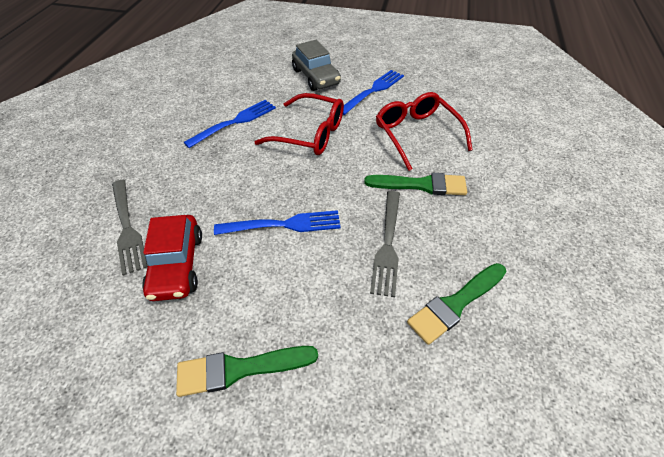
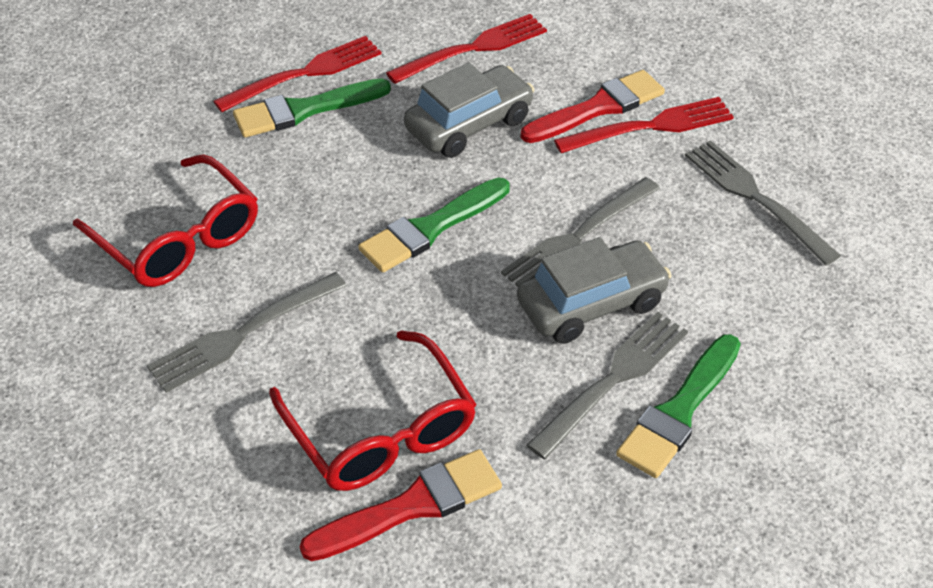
blue fork: 3 -> 0
grey car: 1 -> 2
grey fork: 2 -> 4
red brush: 0 -> 2
red car: 1 -> 0
red fork: 0 -> 3

